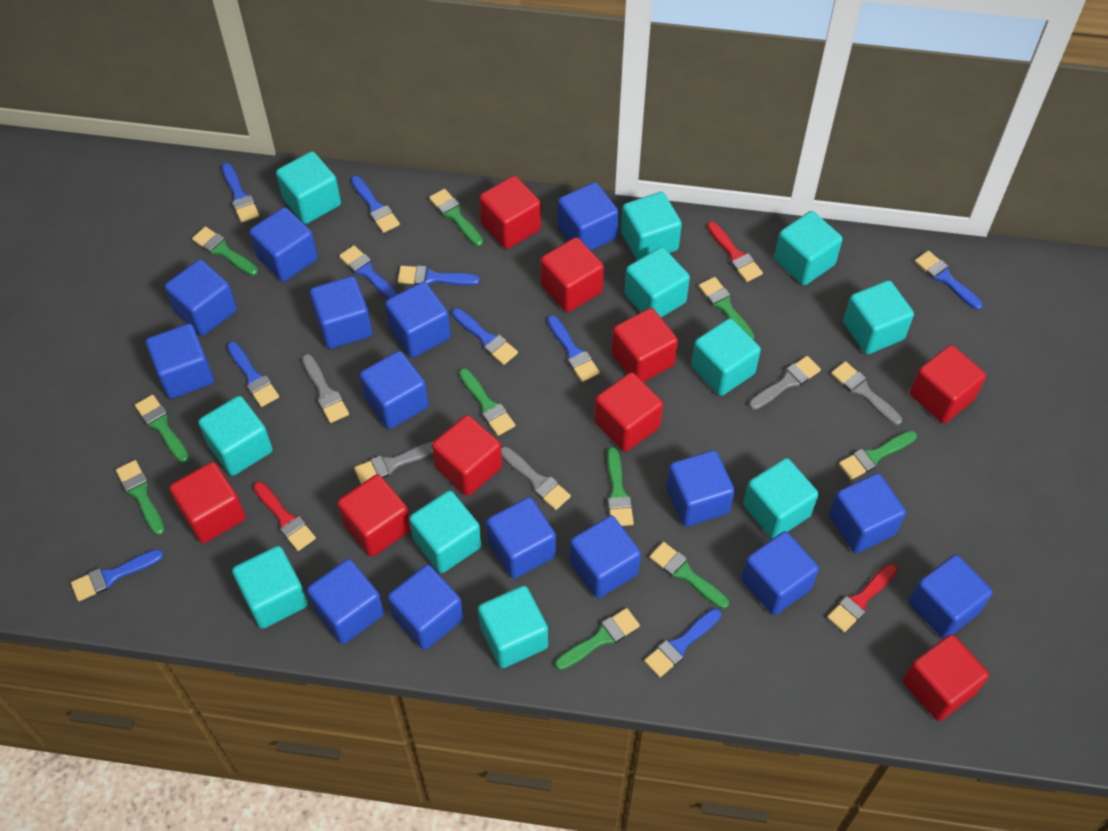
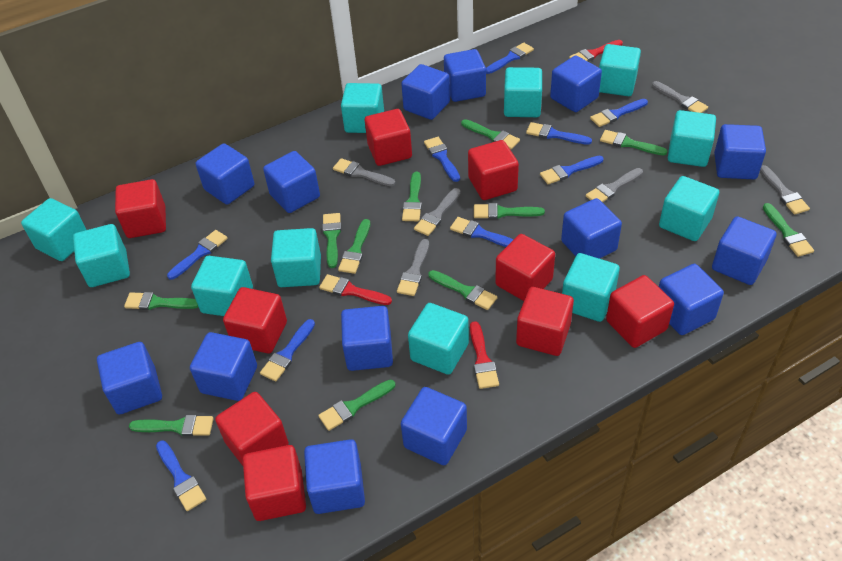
blue brush: 10 -> 9
blue cube: 15 -> 14
green brush: 10 -> 11
grey brush: 5 -> 6

